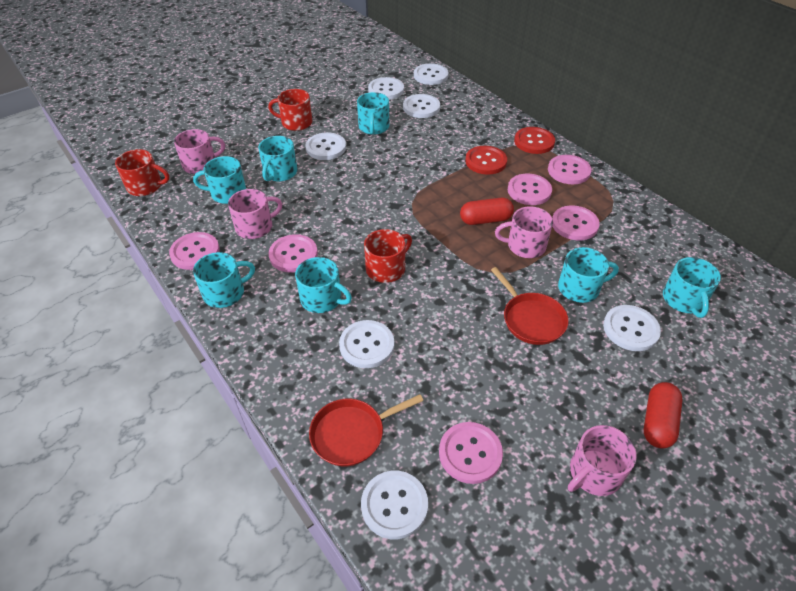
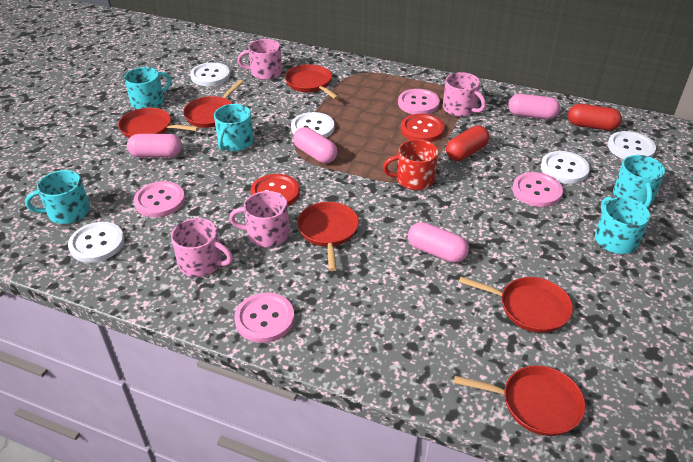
pink button: 6 -> 4
pink capsule: 0 -> 4
red mug: 3 -> 1
red pan: 2 -> 6
turquoise mug: 7 -> 5
white button: 7 -> 5

